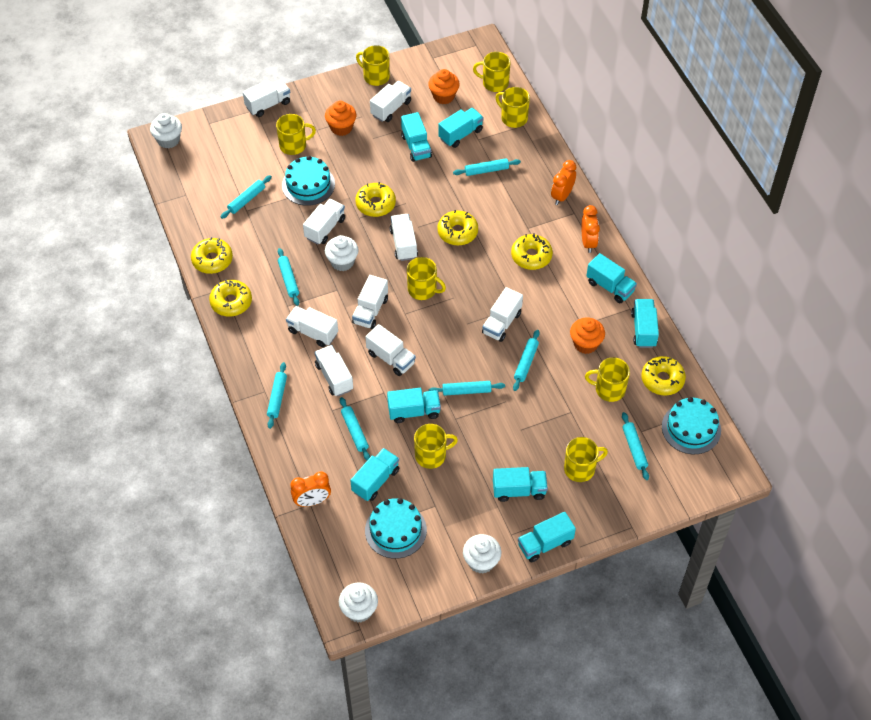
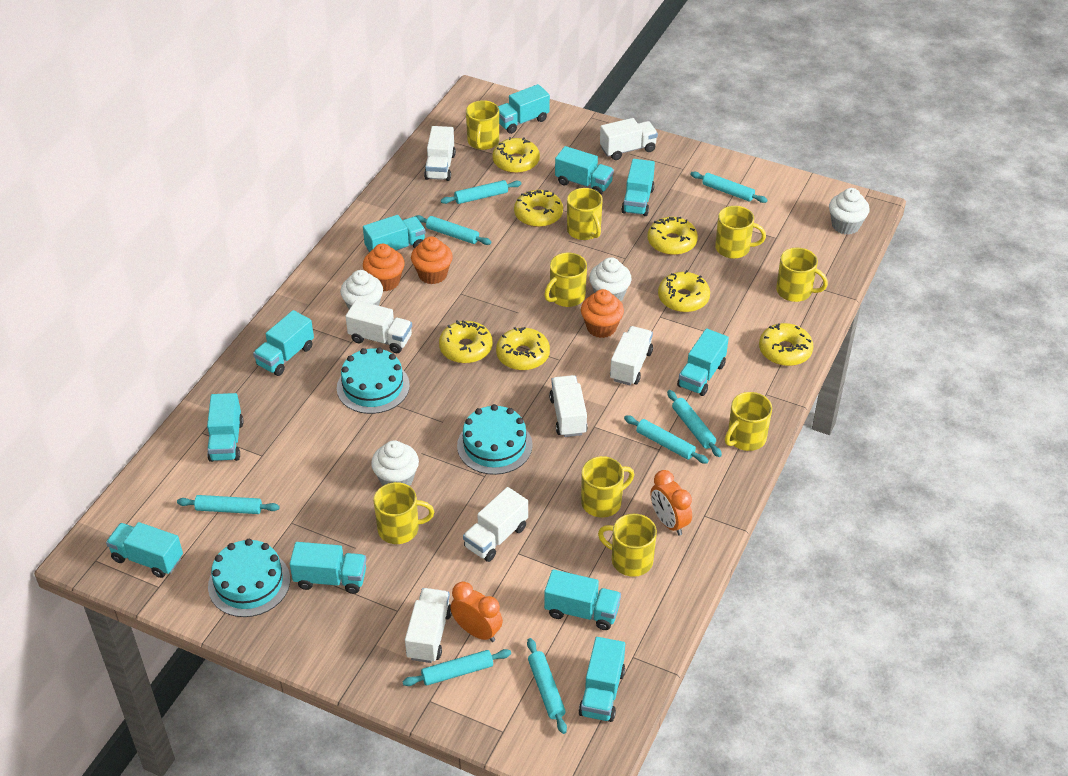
orange clock: 3 -> 2
turquoise truck: 8 -> 11
white truck: 9 -> 7
yellow donut: 6 -> 7
yellow mug: 8 -> 9

